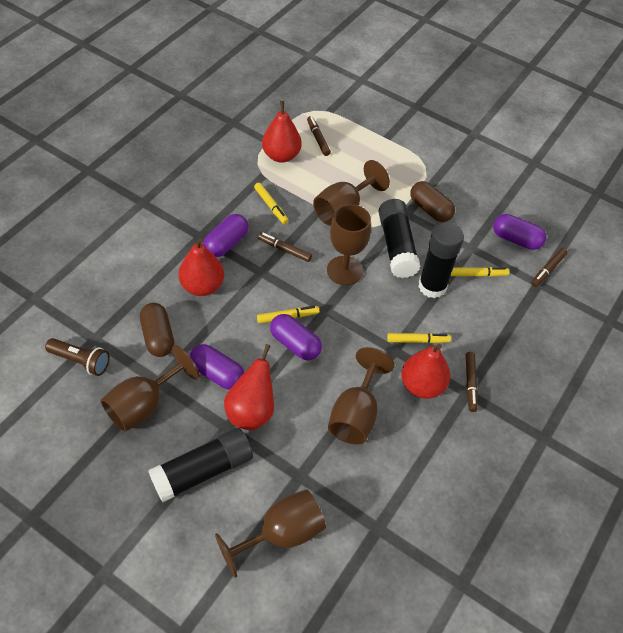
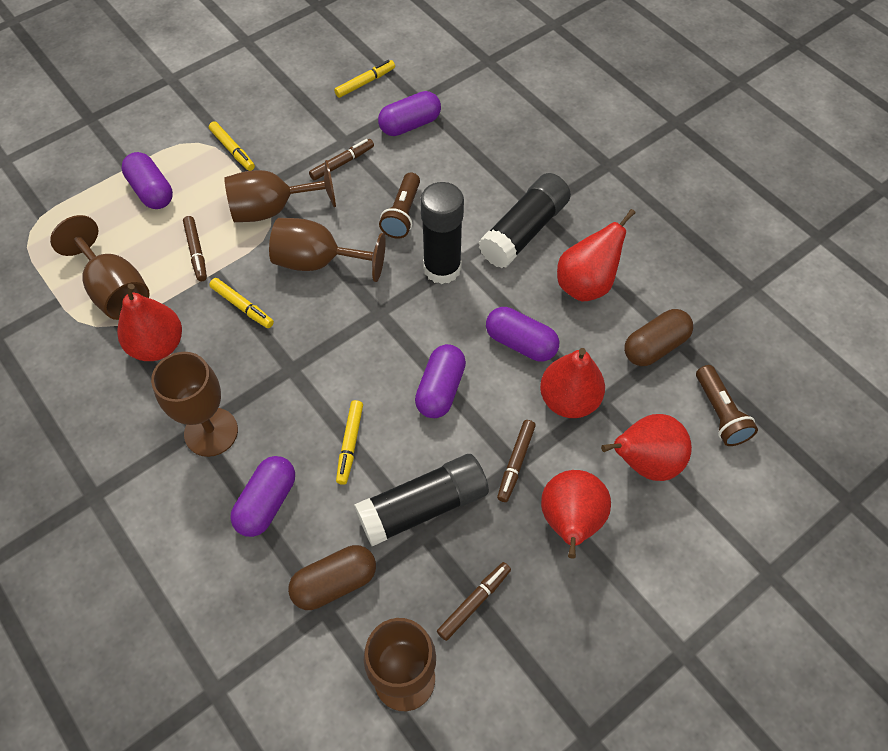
brown flashlight: 1 -> 2
purple capsule: 4 -> 5
red pear: 4 -> 5

